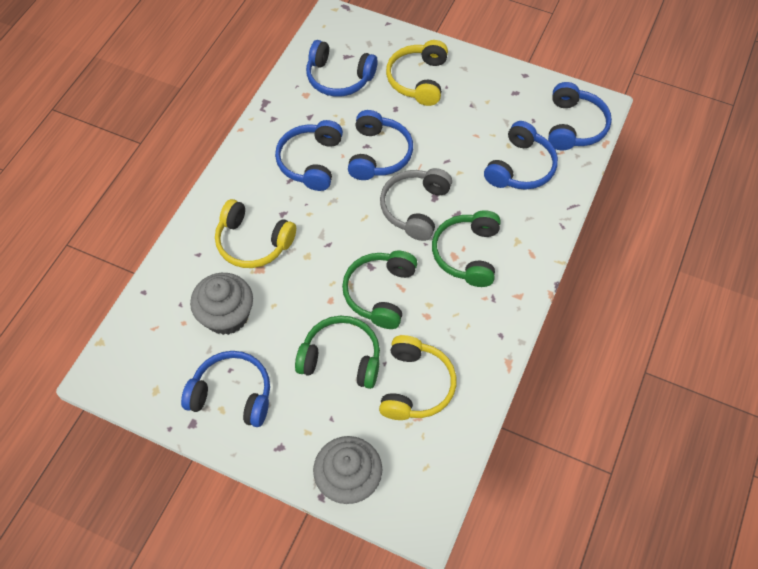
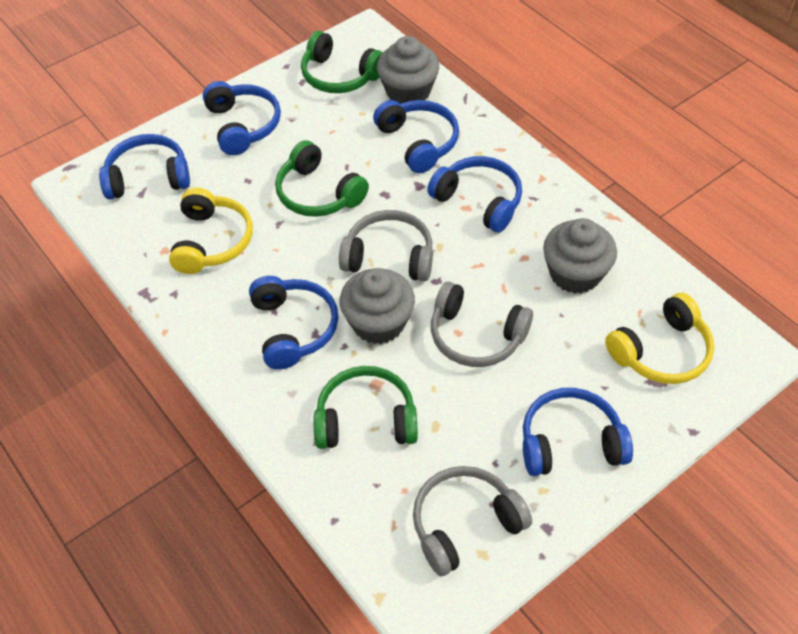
grey cupcake: 2 -> 3
grey headphones: 1 -> 3
yellow headphones: 3 -> 2

